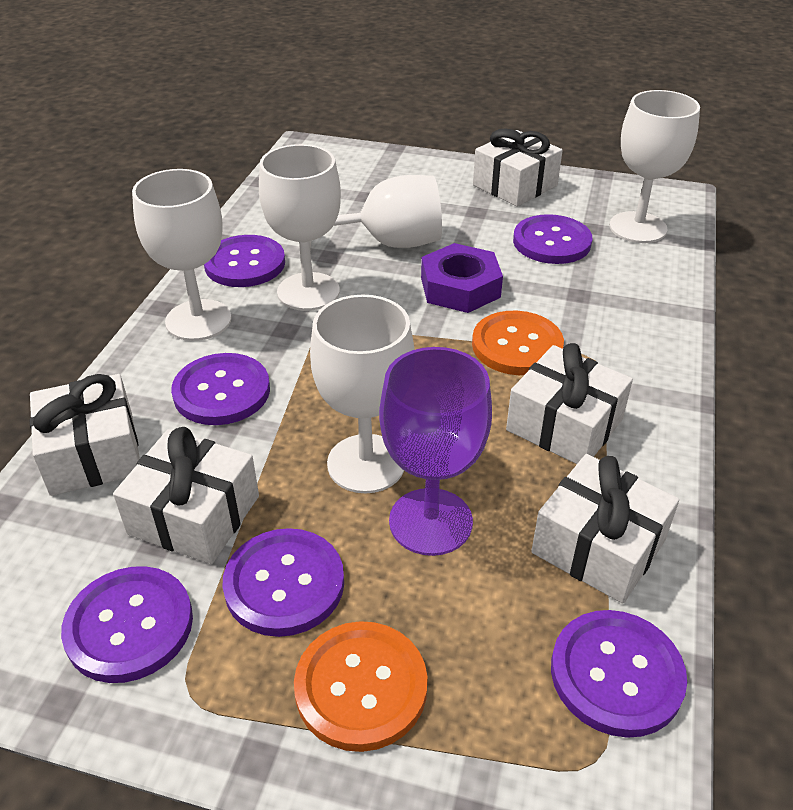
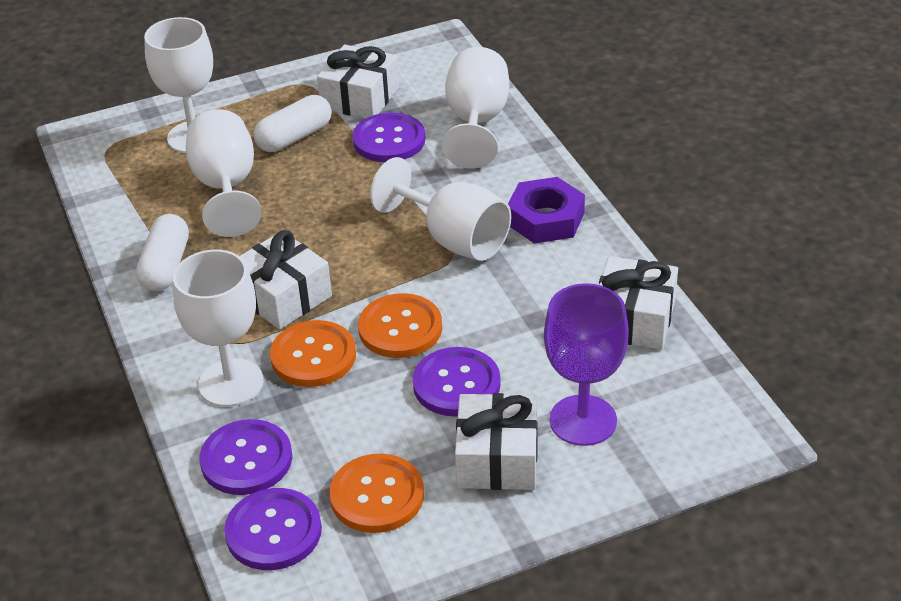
orange button: 2 -> 3
purple button: 6 -> 4
white capsule: 0 -> 2
white gift: 5 -> 4

